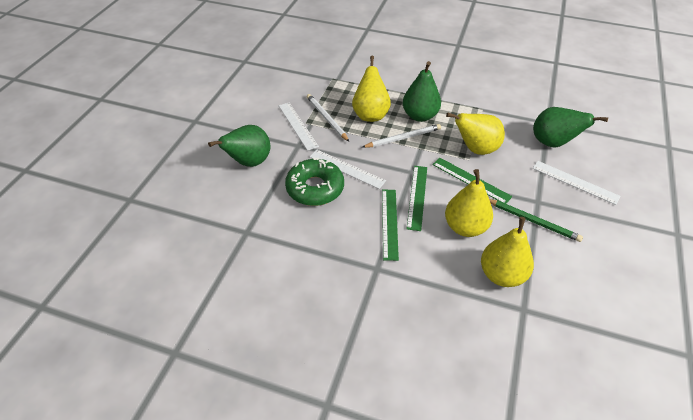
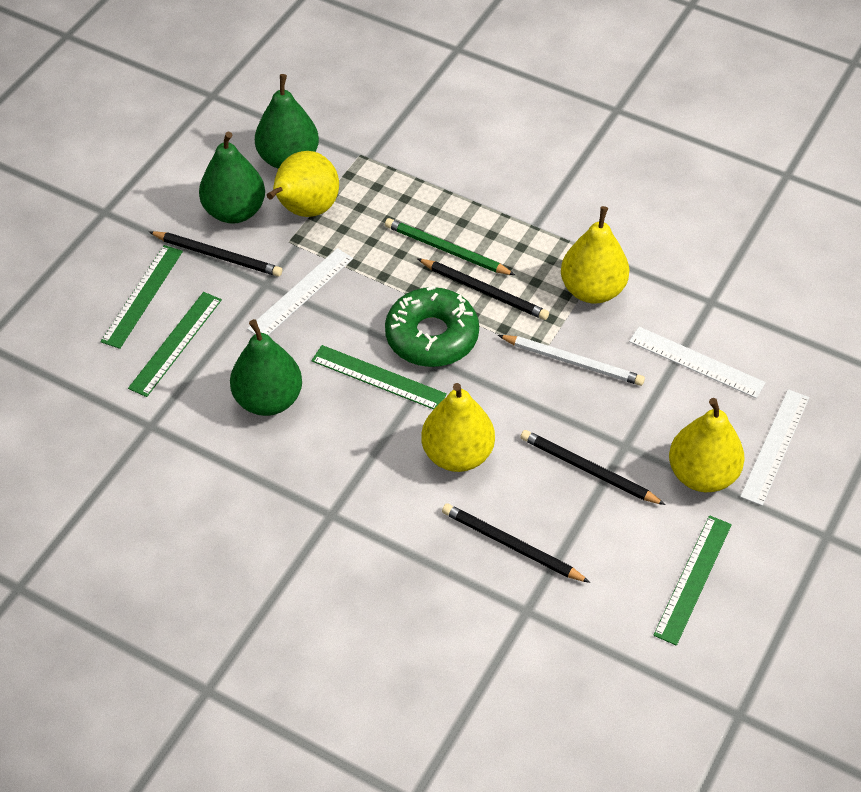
black pencil: 0 -> 4
green ruler: 3 -> 4
white pencil: 2 -> 1

